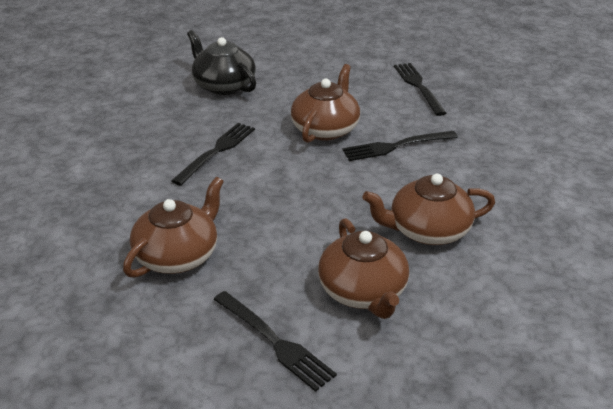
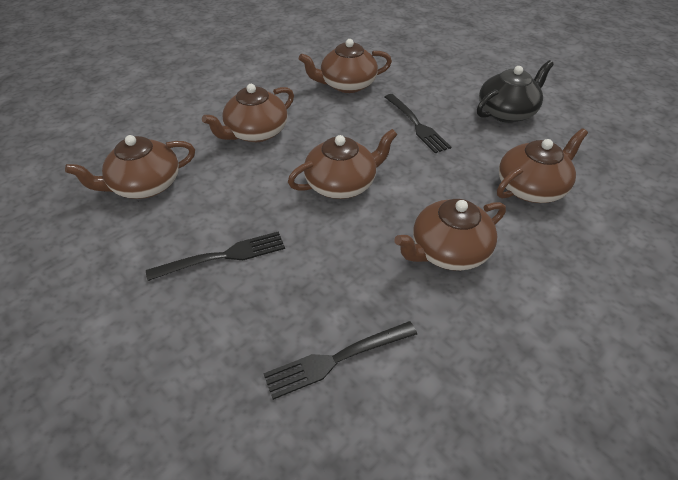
black fork: 4 -> 3
brown teapot: 4 -> 6

